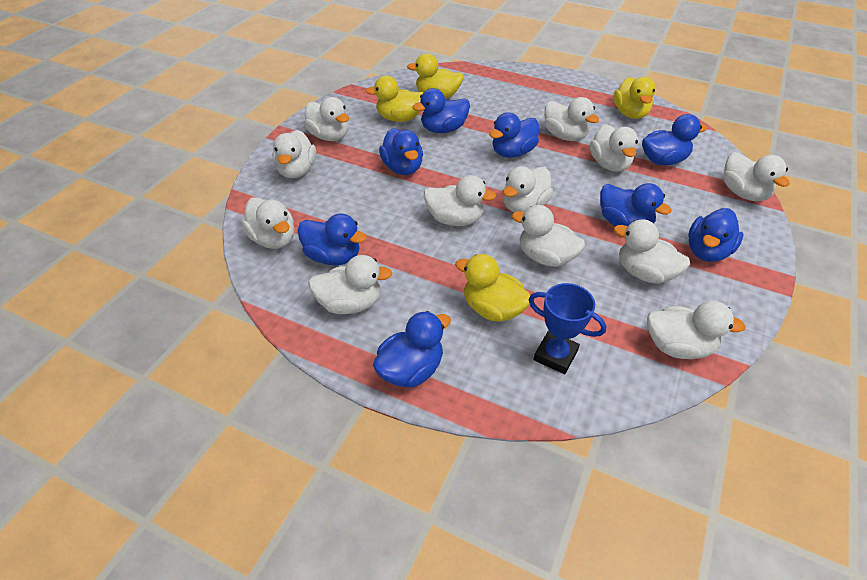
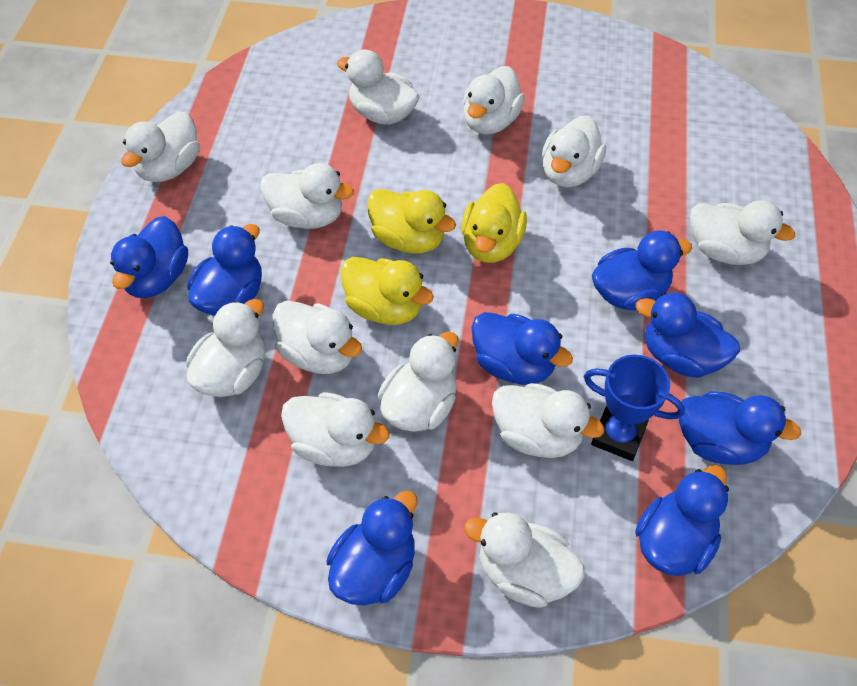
yellow duck: 4 -> 3

